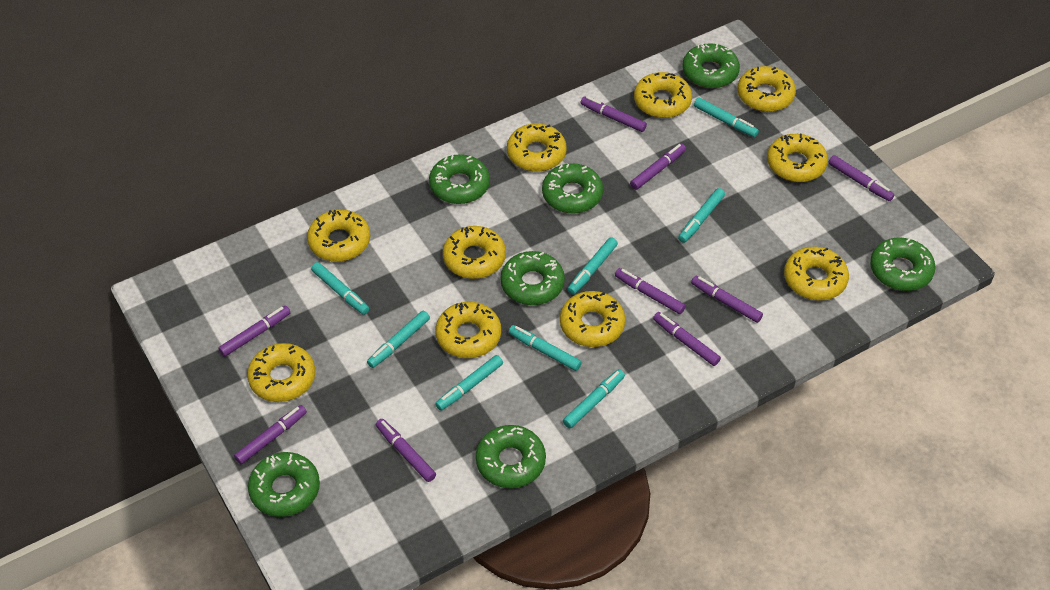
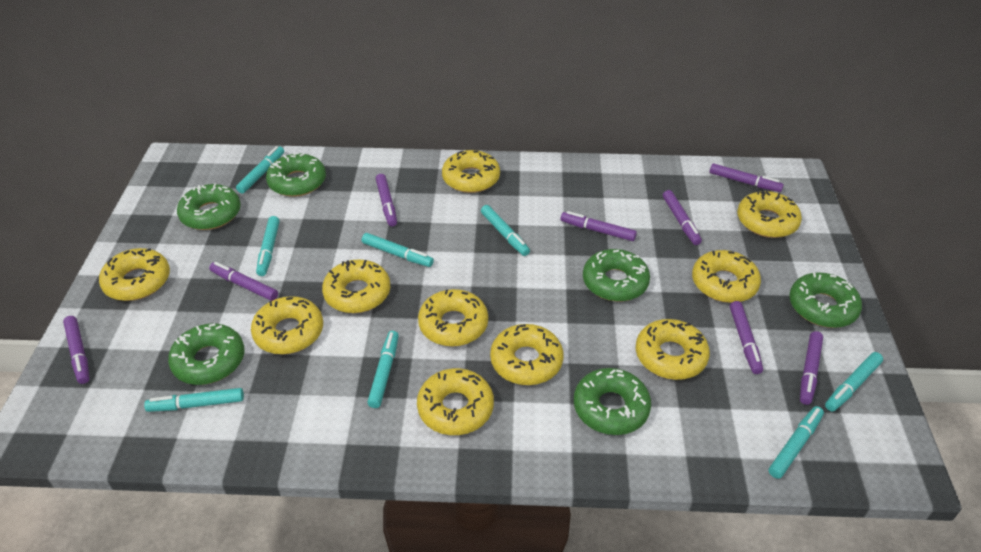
green donut: 7 -> 6
purple marker: 9 -> 8

